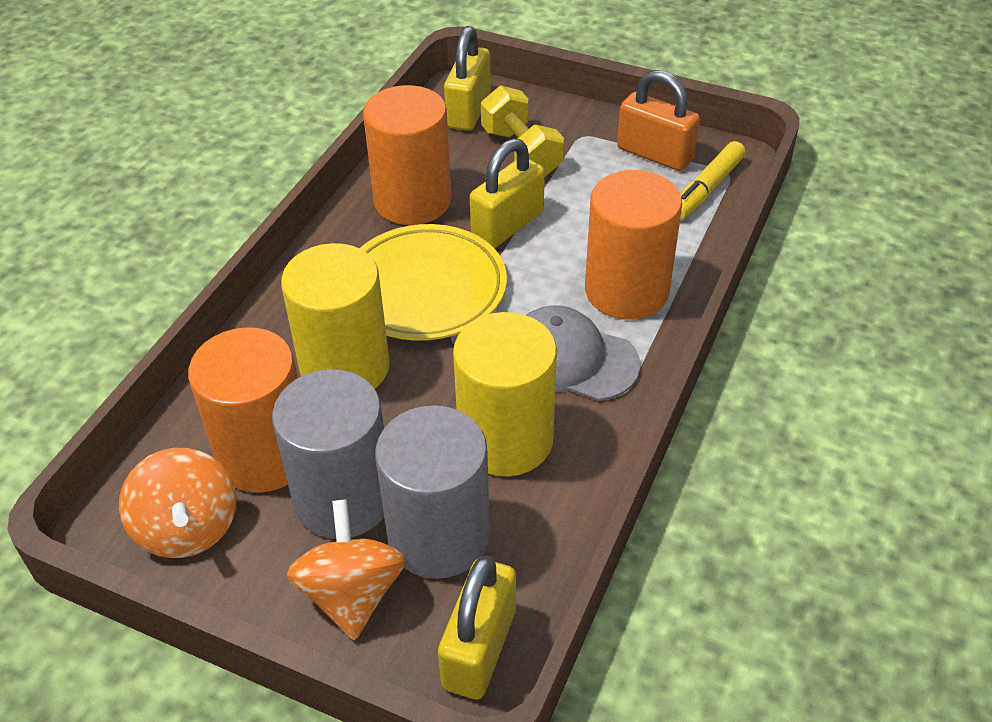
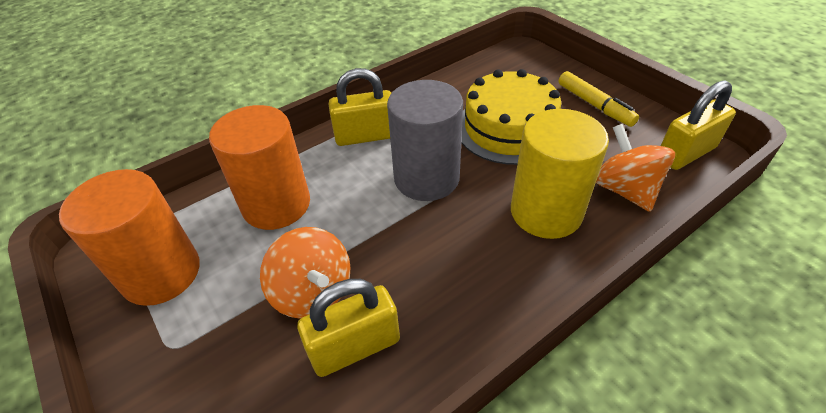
grey cap: 1 -> 0
grey cylinder: 2 -> 1
orange cylinder: 3 -> 2
orange padlock: 1 -> 0
yellow cake: 0 -> 1
yellow cylinder: 2 -> 1
yellow dumbbell: 1 -> 0
yellow plate: 1 -> 0

